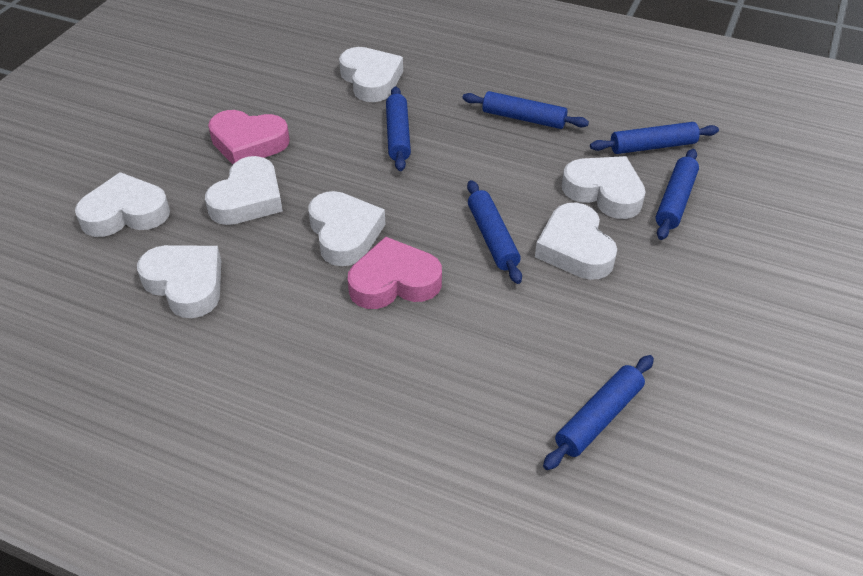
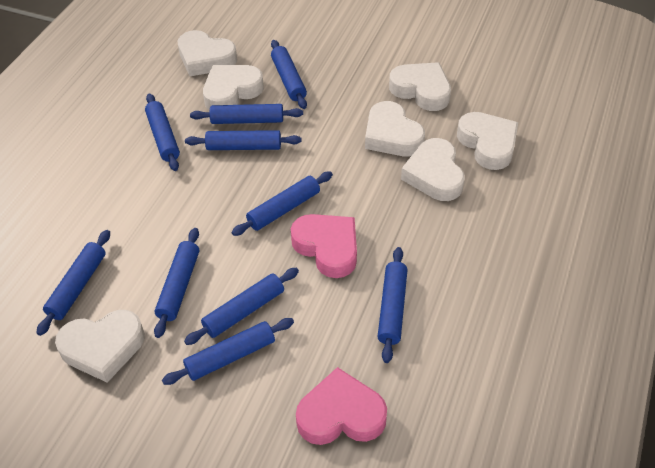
blue rolling pin: 6 -> 10

